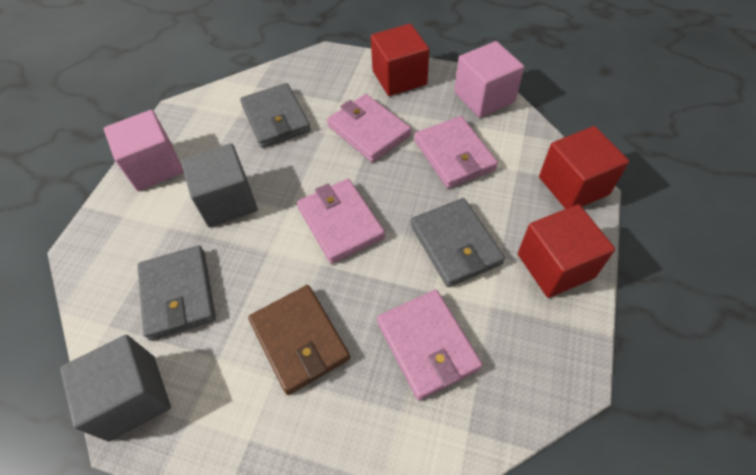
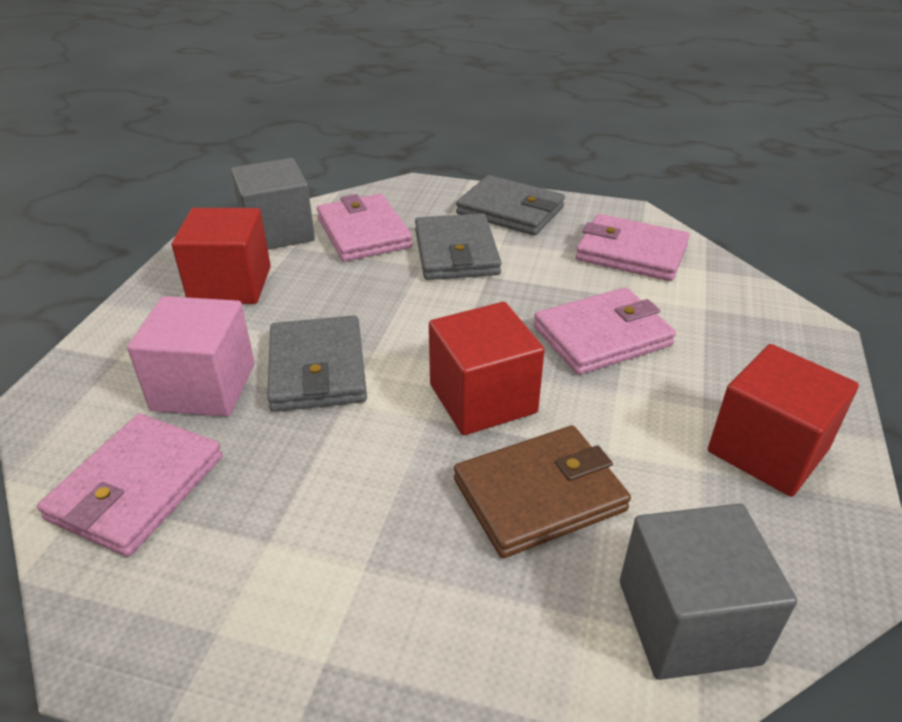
pink cube: 2 -> 1

